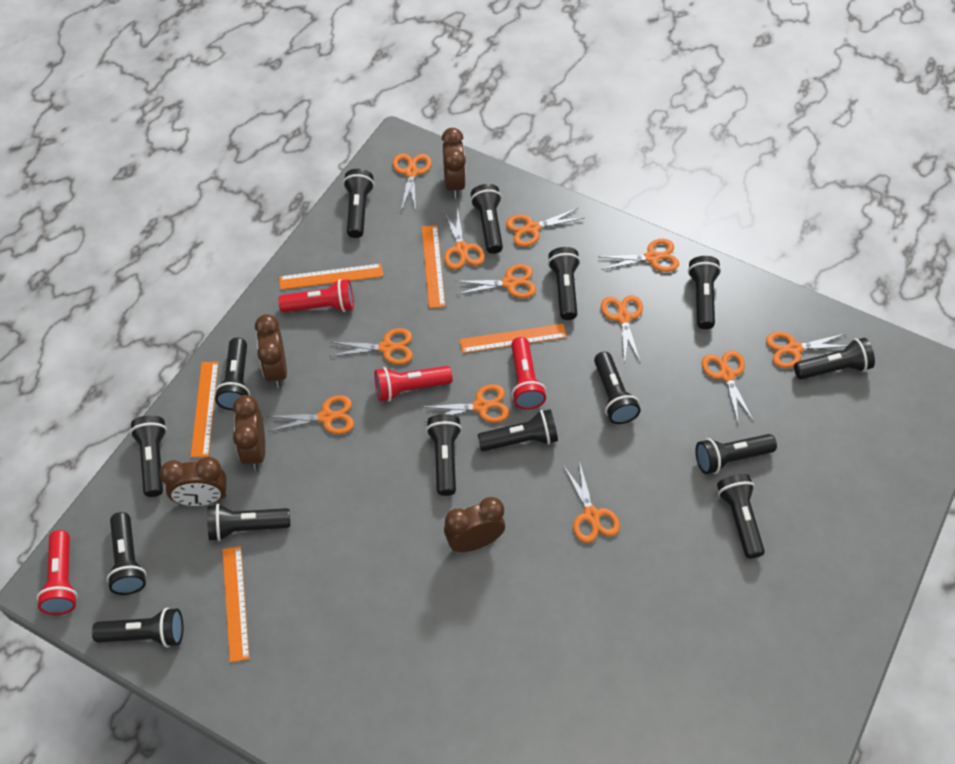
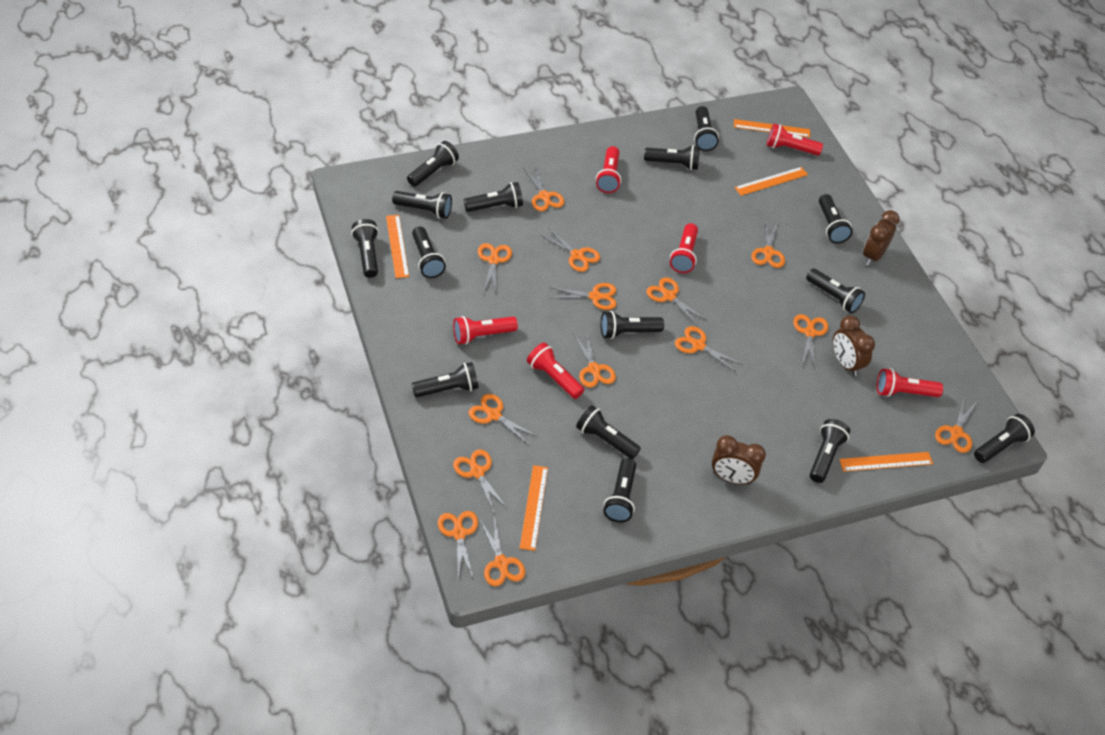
brown clock: 5 -> 3
orange scissors: 12 -> 14
red flashlight: 4 -> 6

